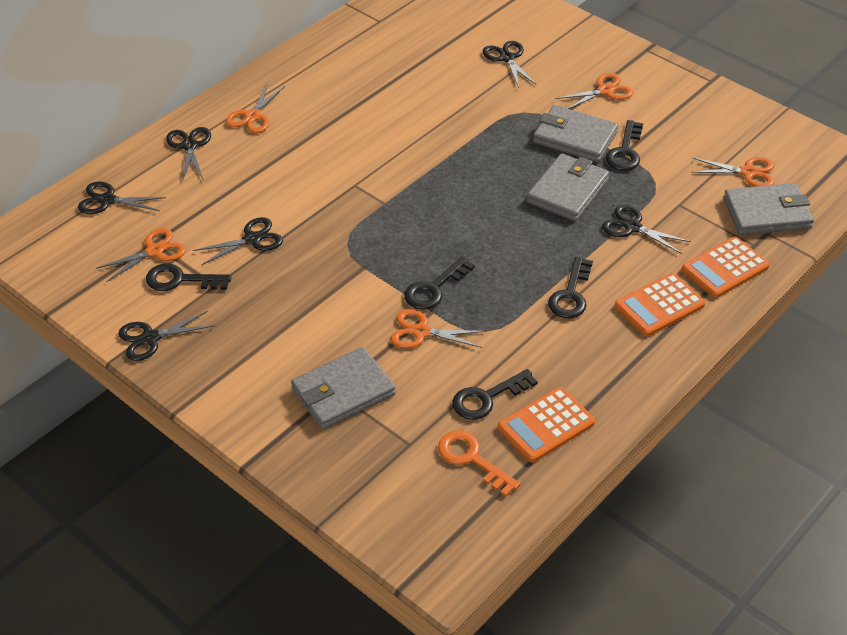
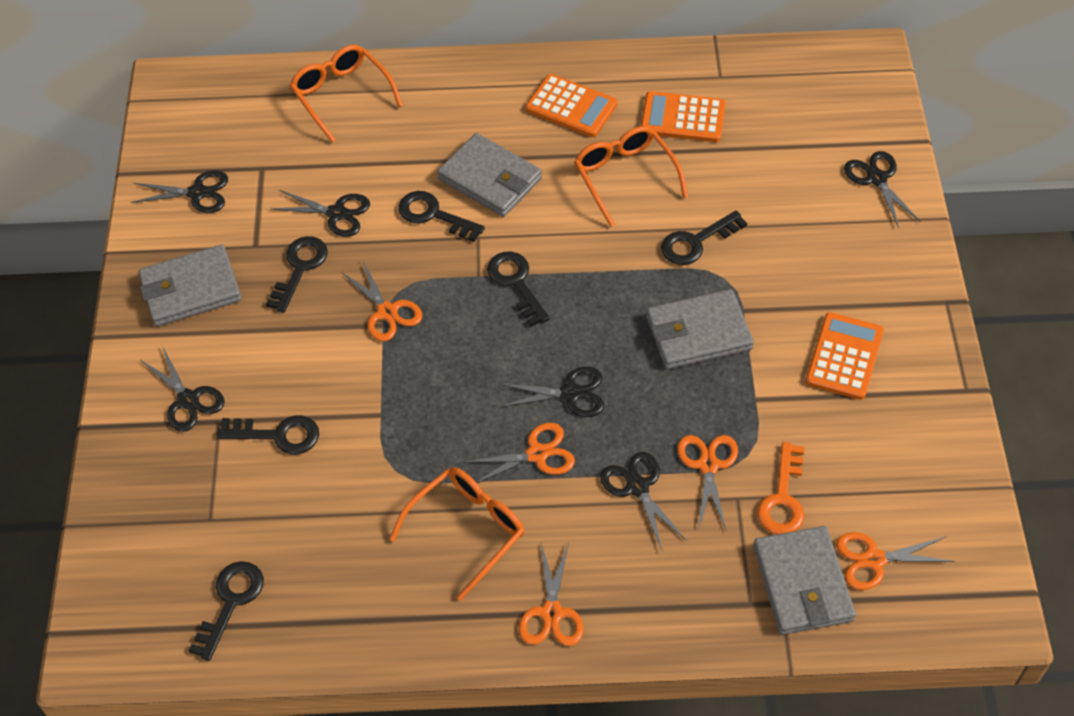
black key: 5 -> 6
orange glasses: 0 -> 3

